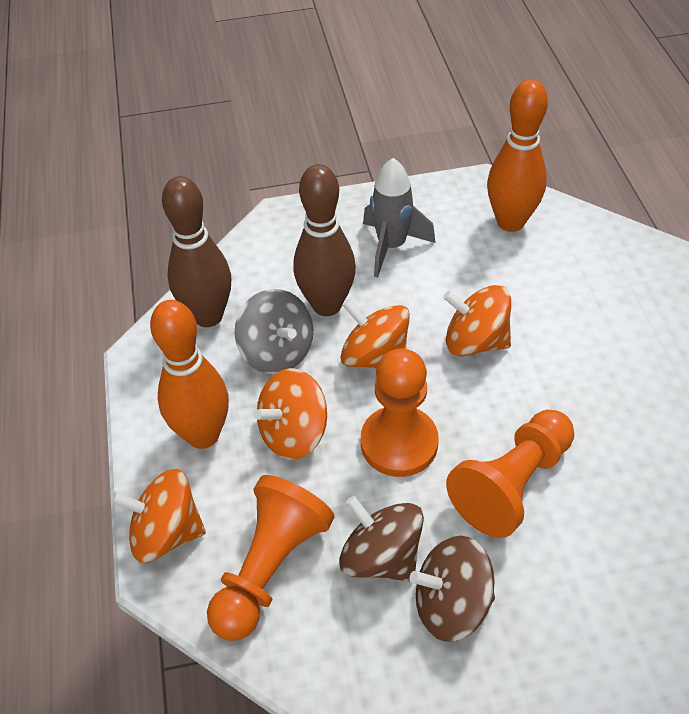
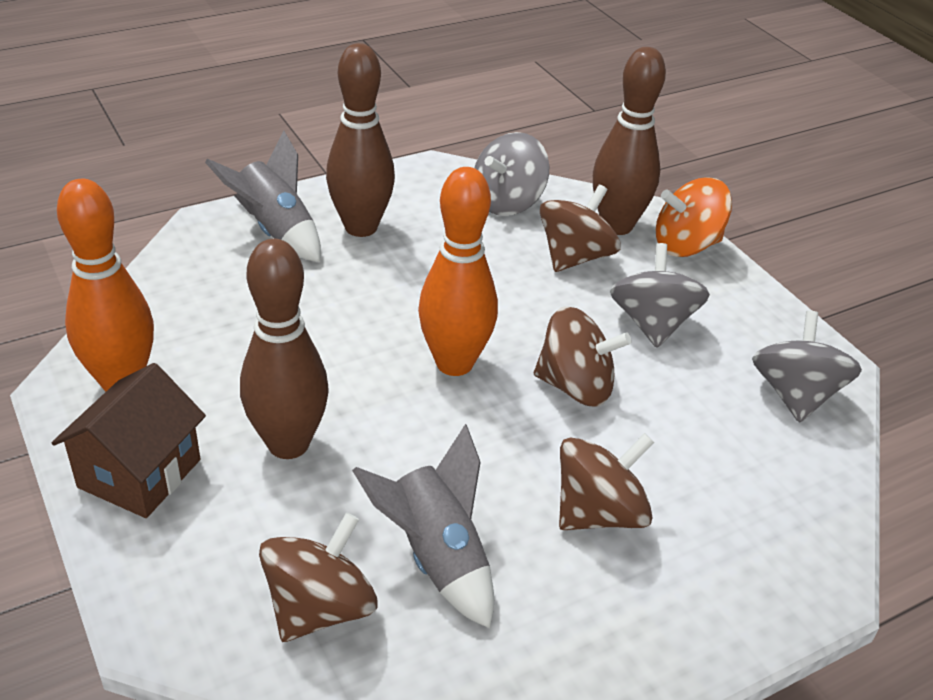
brown bowling pin: 2 -> 3
brown house: 0 -> 1
brown spinning top: 2 -> 4
grey rocket: 1 -> 2
grey spinning top: 1 -> 3
orange pawn: 3 -> 0
orange spinning top: 4 -> 1

